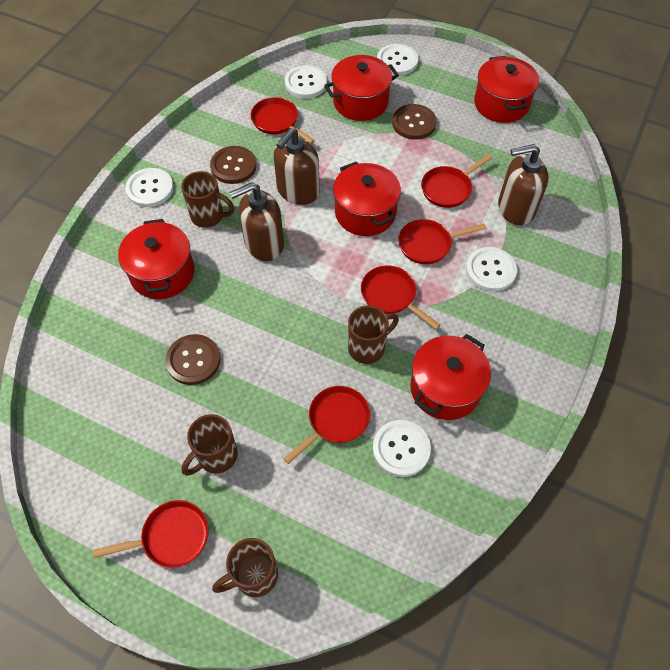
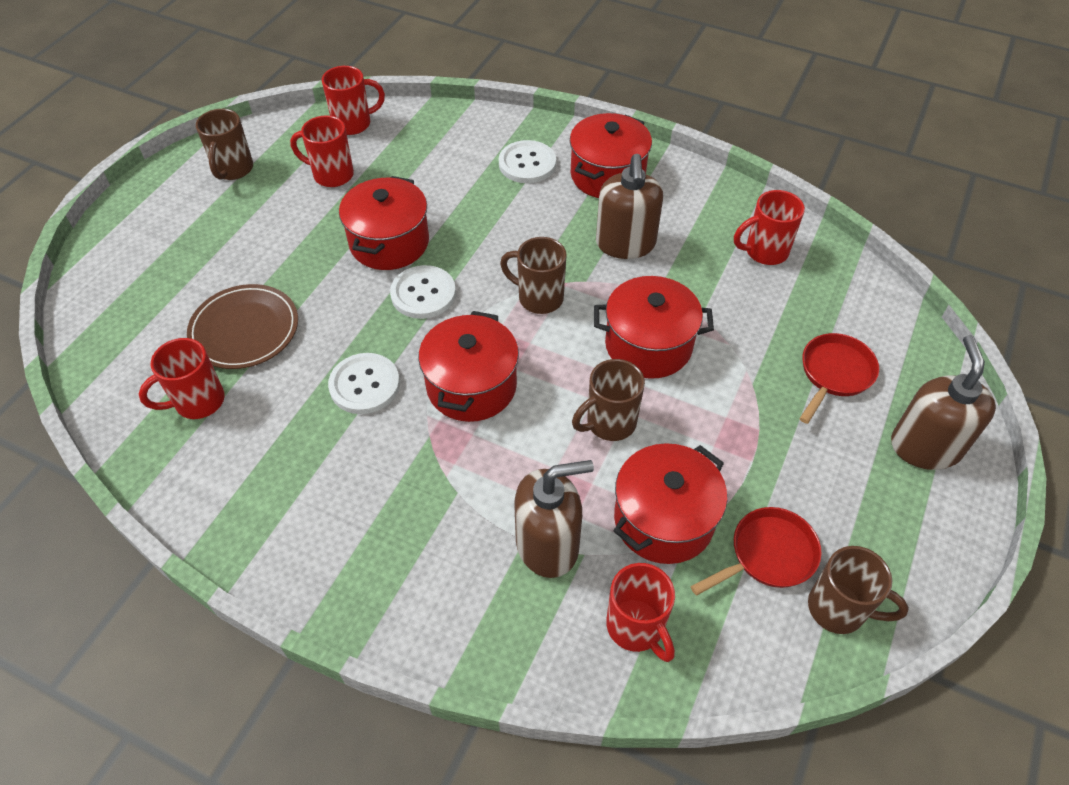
brown button: 3 -> 0
brown plate: 0 -> 1
red mug: 0 -> 5
red pan: 6 -> 2
white button: 5 -> 3

